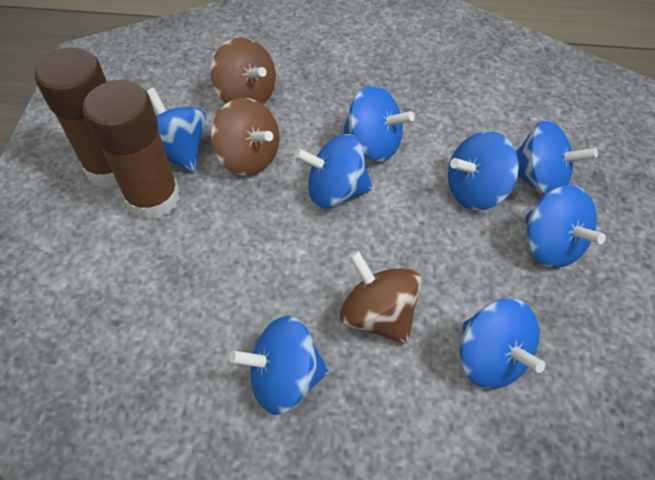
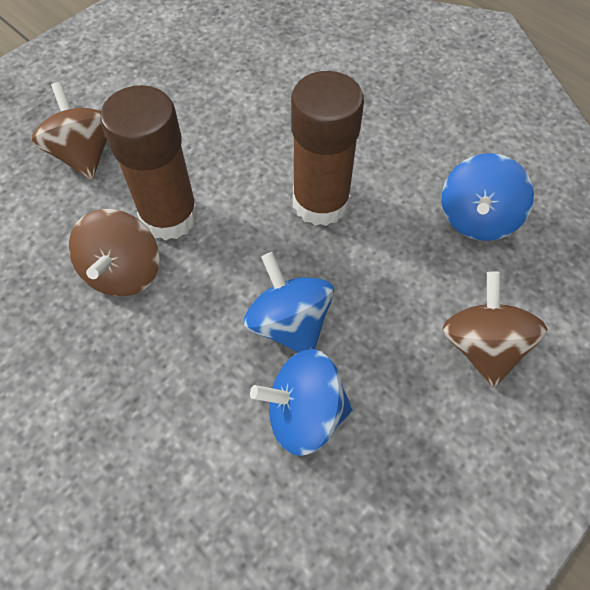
blue spinning top: 8 -> 3

